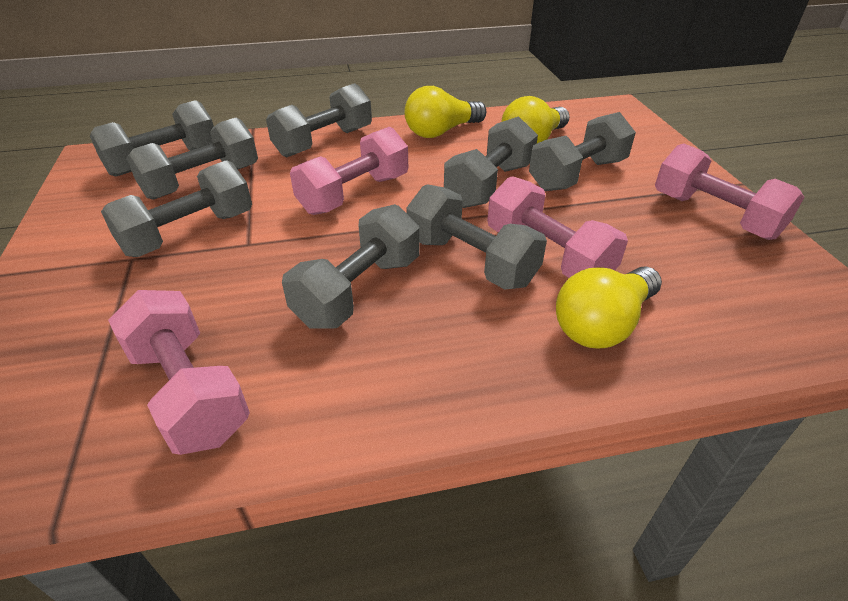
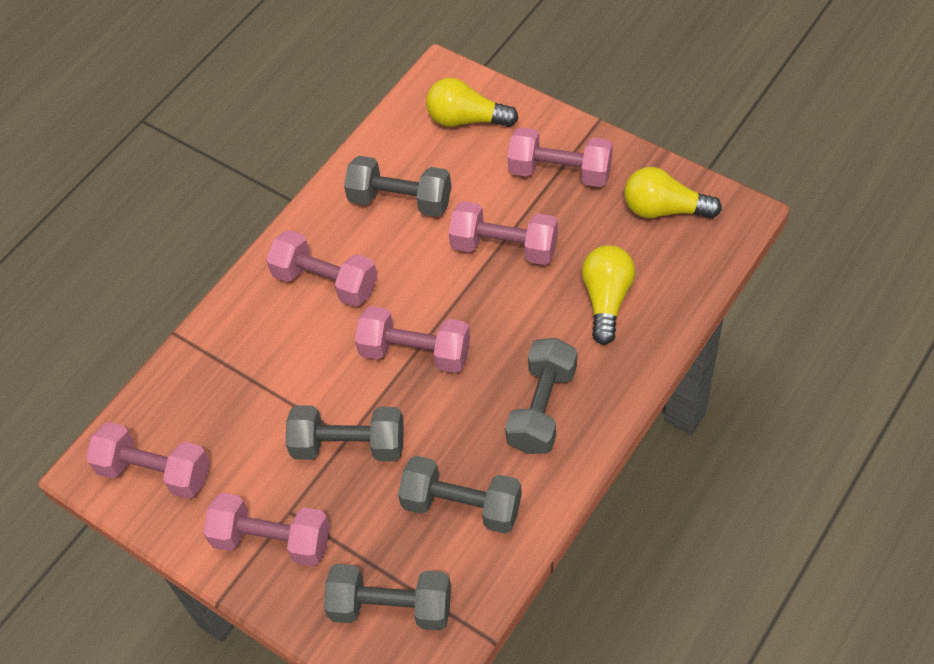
grey dumbbell: 8 -> 5
pink dumbbell: 4 -> 6

